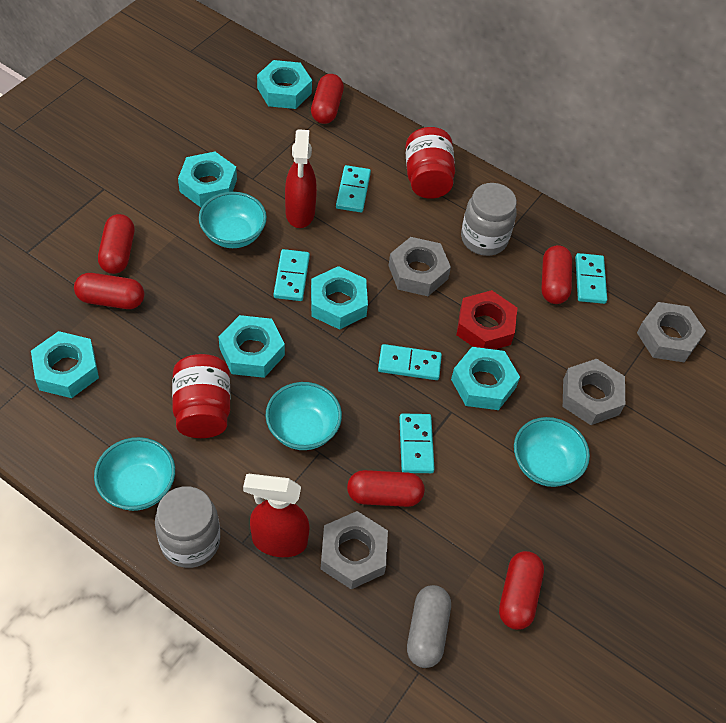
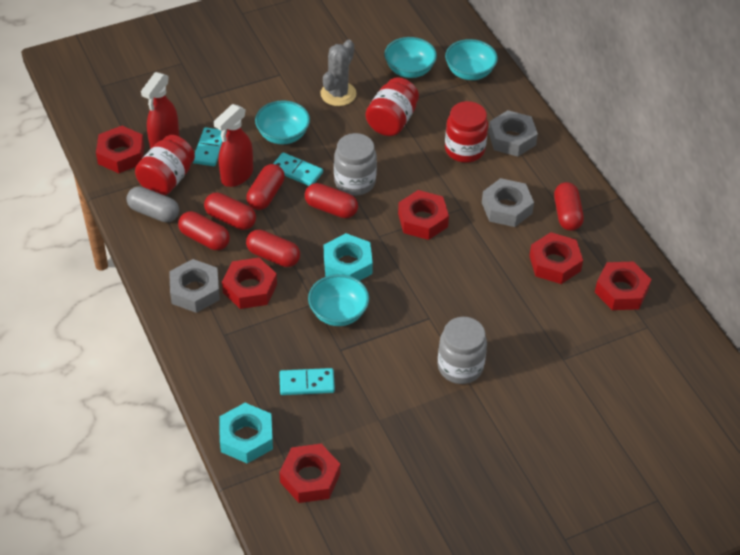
grey cactus: 0 -> 1
grey nut: 4 -> 3
red jar: 2 -> 3
red nut: 1 -> 6
turquoise domino: 5 -> 3
turquoise nut: 6 -> 2

